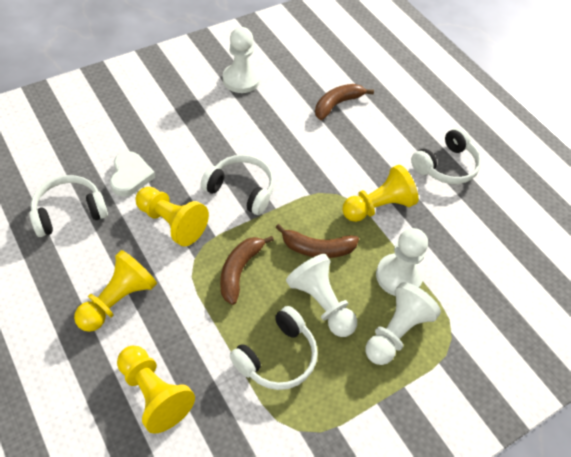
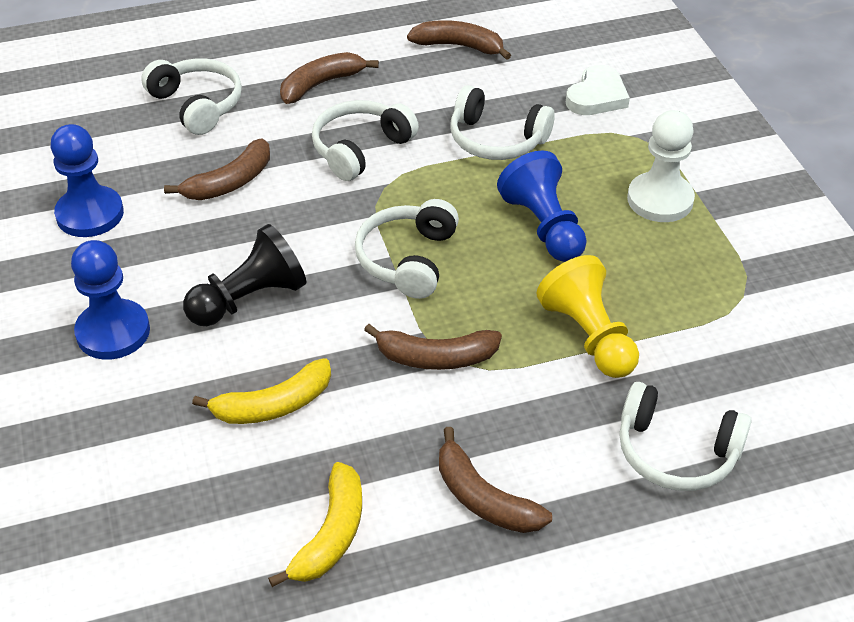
black pawn: 0 -> 1
blue pawn: 0 -> 3
brown banana: 3 -> 5
white headphones: 4 -> 5
white pawn: 4 -> 1
yellow banana: 0 -> 2
yellow pawn: 4 -> 1

